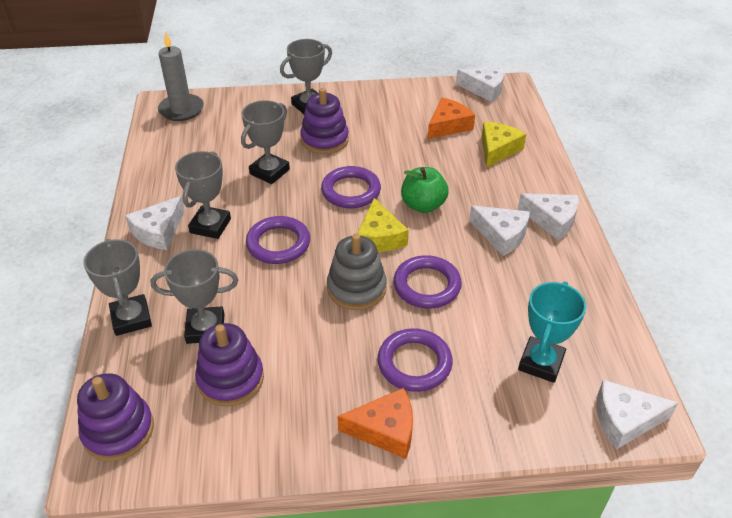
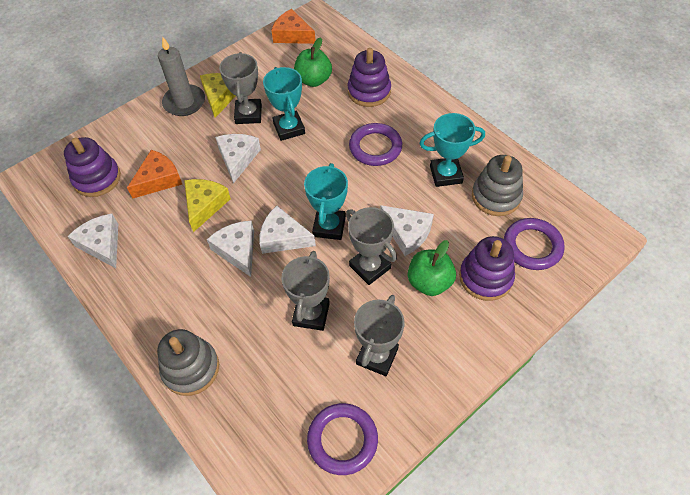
green apple: 1 -> 2
grey stacking toy: 1 -> 2
grey trophy: 5 -> 4
purple ring: 4 -> 3
turquoise trophy: 1 -> 3

